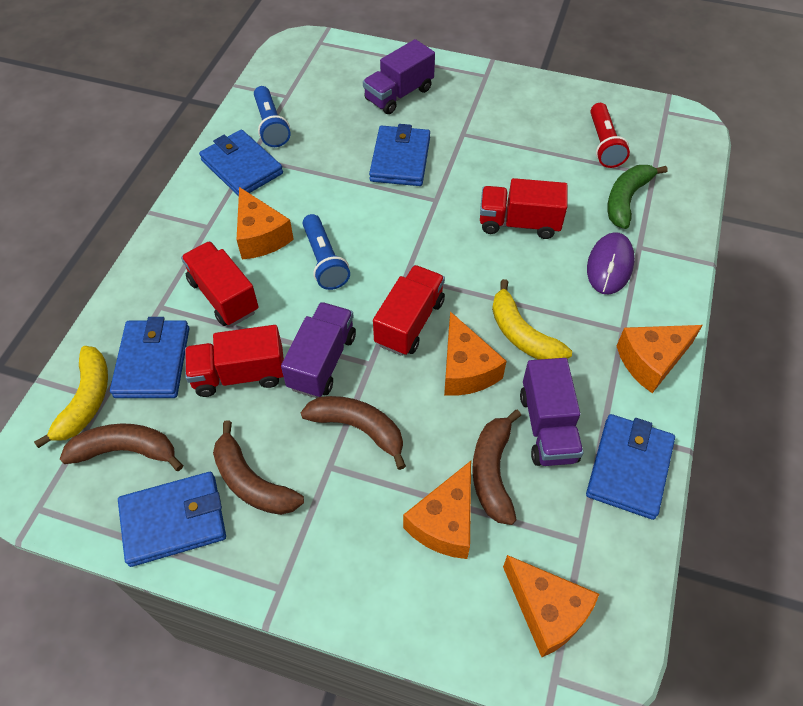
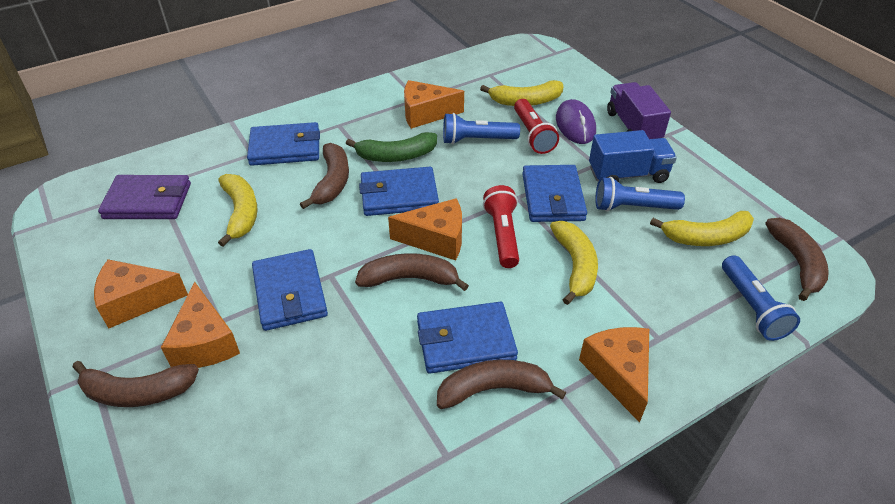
blue flashlight: 2 -> 3
blue truck: 0 -> 1
brown banana: 4 -> 5
purple truck: 3 -> 1
purple wallet: 0 -> 1
red flashlight: 1 -> 2
red truck: 4 -> 0
yellow banana: 2 -> 4

